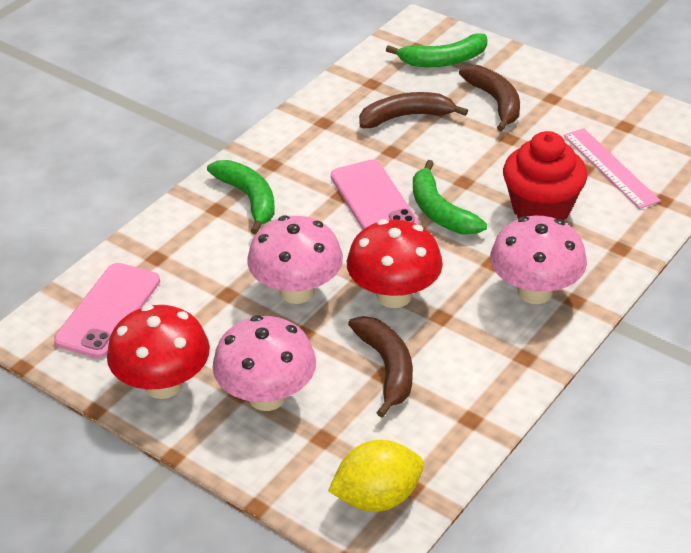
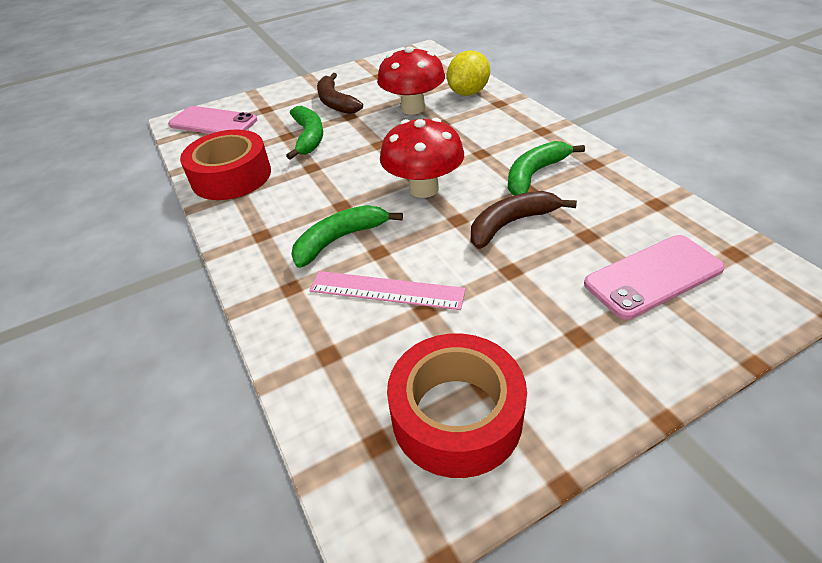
brown banana: 3 -> 2
pink mushroom: 3 -> 0
red cupcake: 1 -> 0
red tape: 0 -> 2

